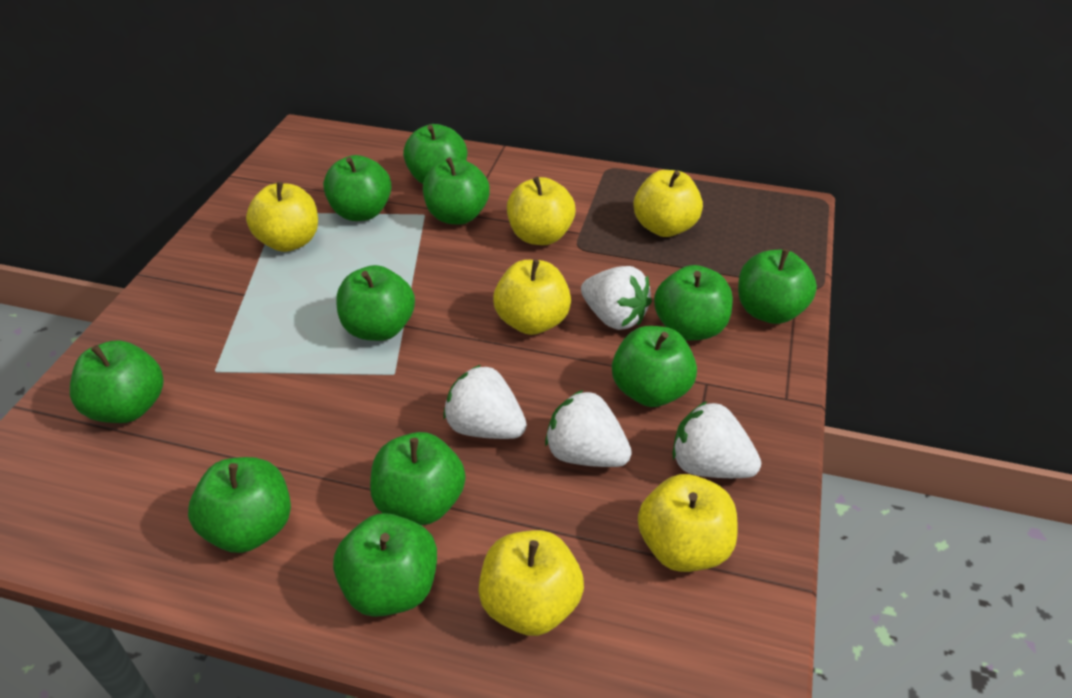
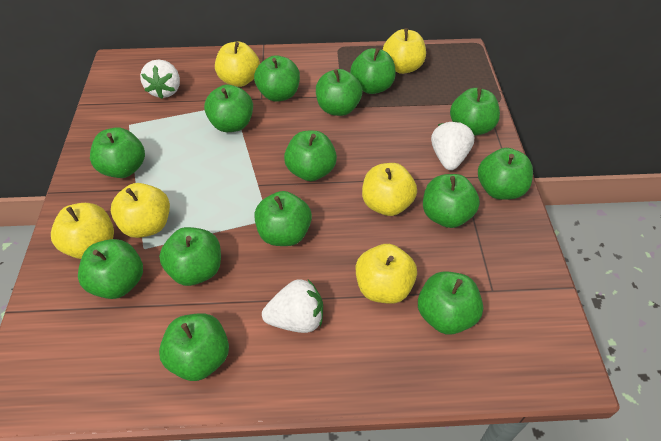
green apple: 11 -> 14
white strawberry: 4 -> 3

